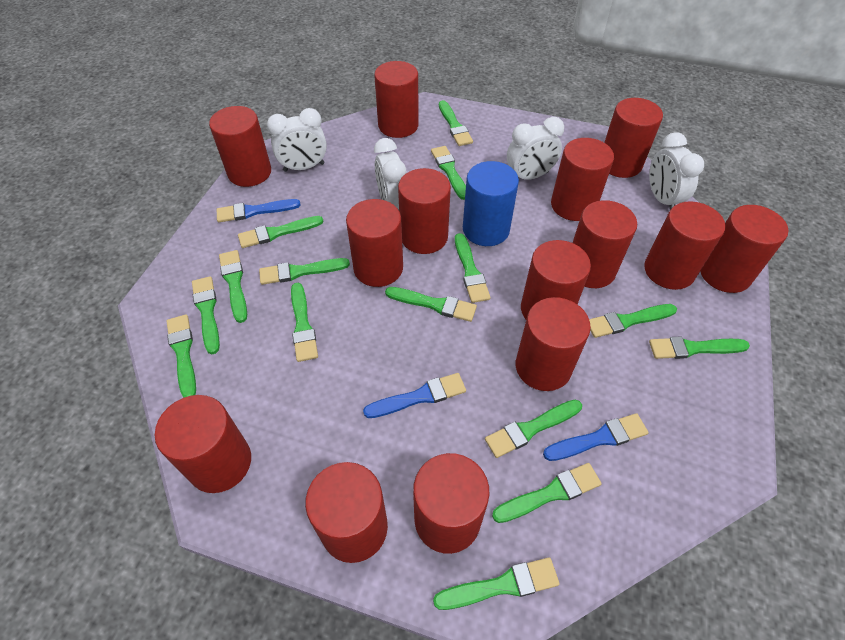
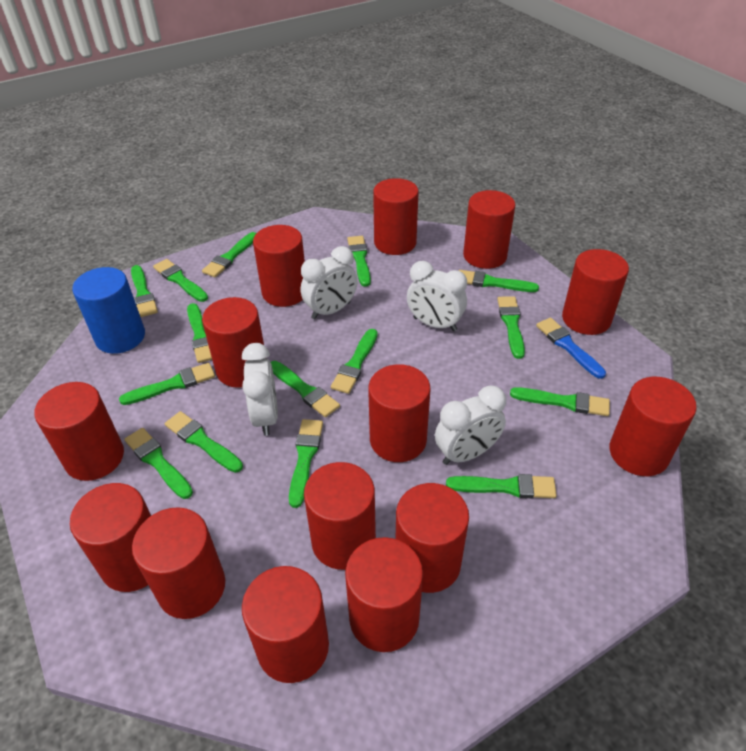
blue brush: 3 -> 1

